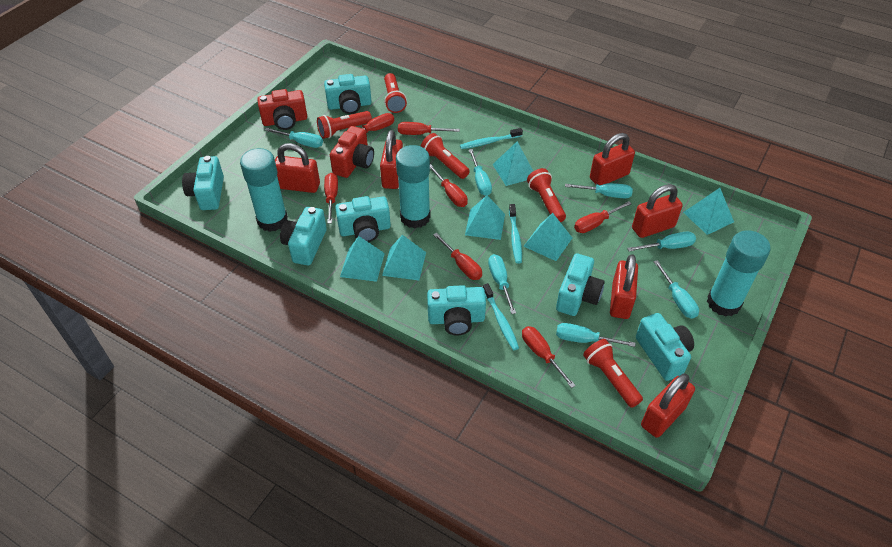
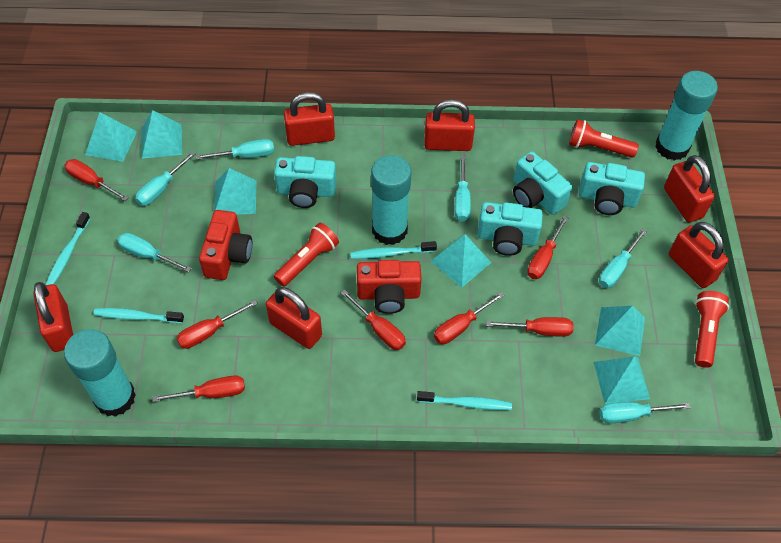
red flashlight: 5 -> 3
turquoise camera: 7 -> 4
turquoise screwdriver: 7 -> 6
turquoise toothbrush: 3 -> 4

